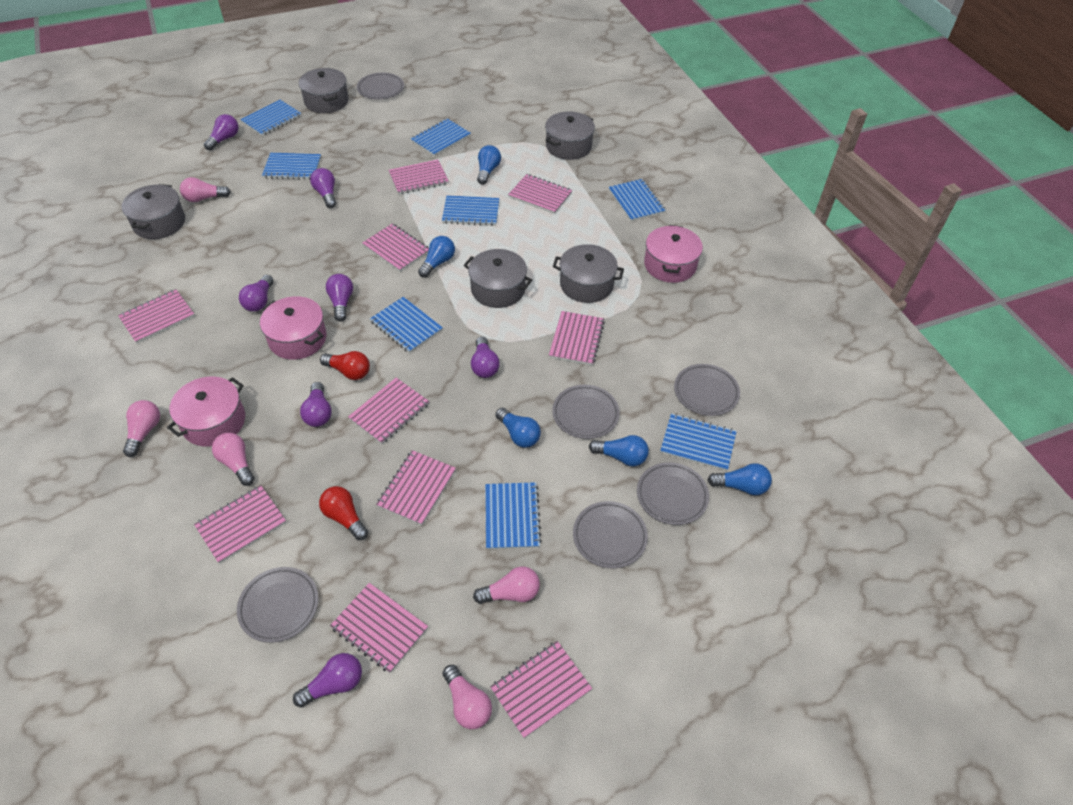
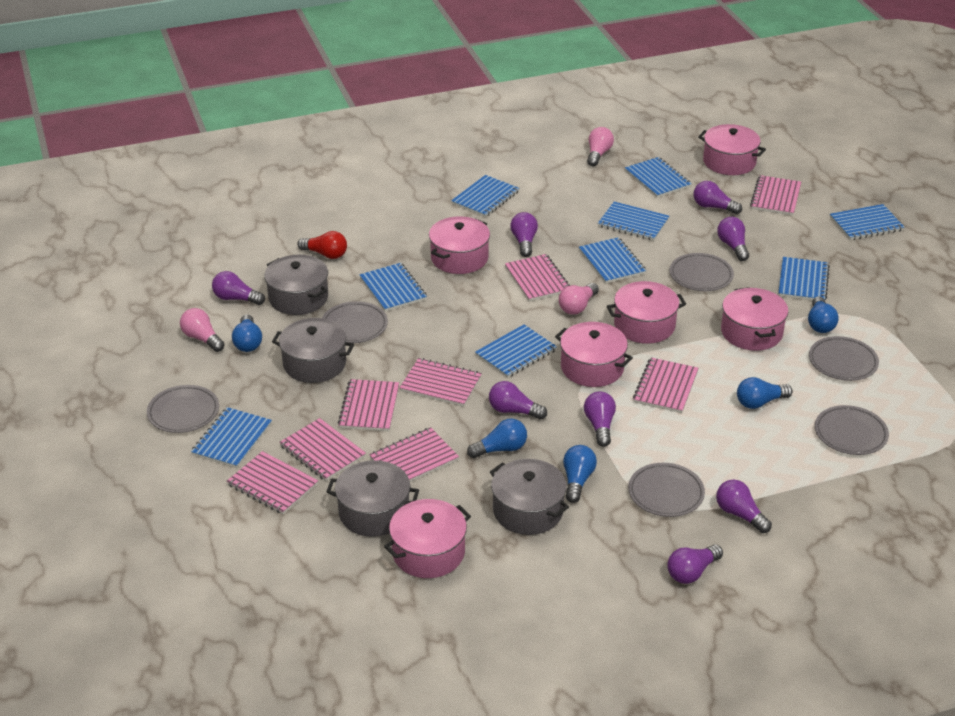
blue notebook: 8 -> 9
grey pot: 5 -> 4
pink light bulb: 5 -> 3
pink notebook: 10 -> 8
pink pot: 3 -> 6
purple light bulb: 7 -> 8
red light bulb: 2 -> 1

